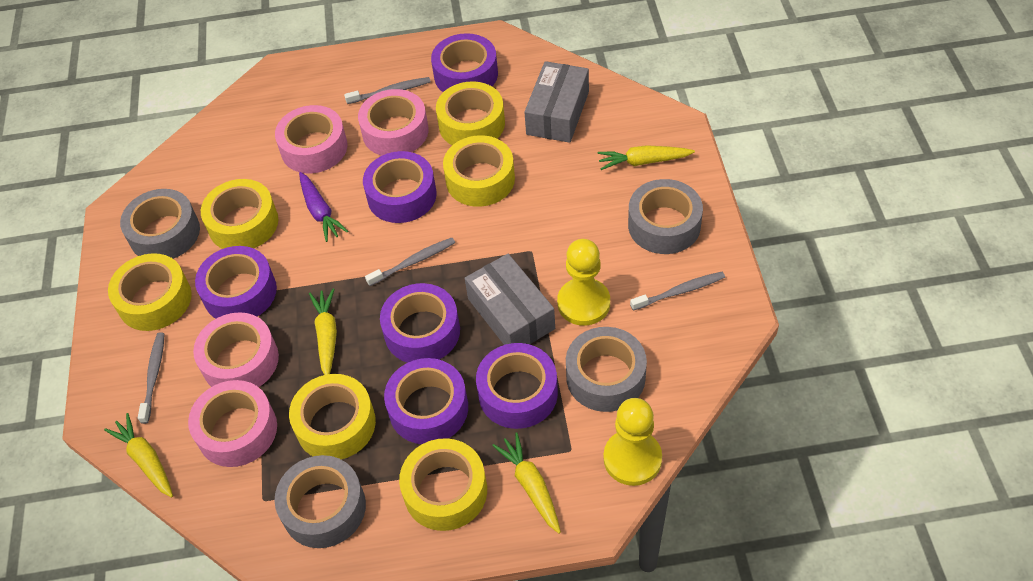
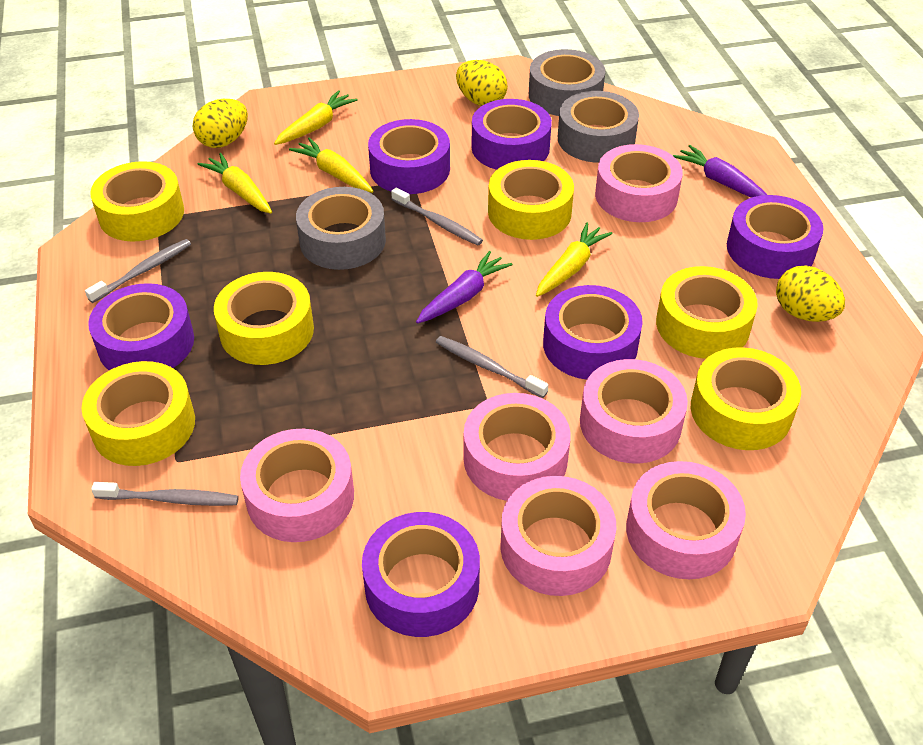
grey box: 2 -> 0
grey tape: 4 -> 3
pink tape: 4 -> 6
purple carrot: 1 -> 2
yellow egg: 0 -> 3
yellow pawn: 2 -> 0

